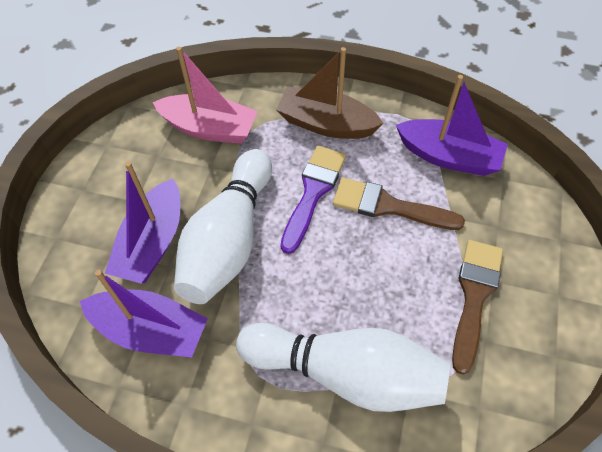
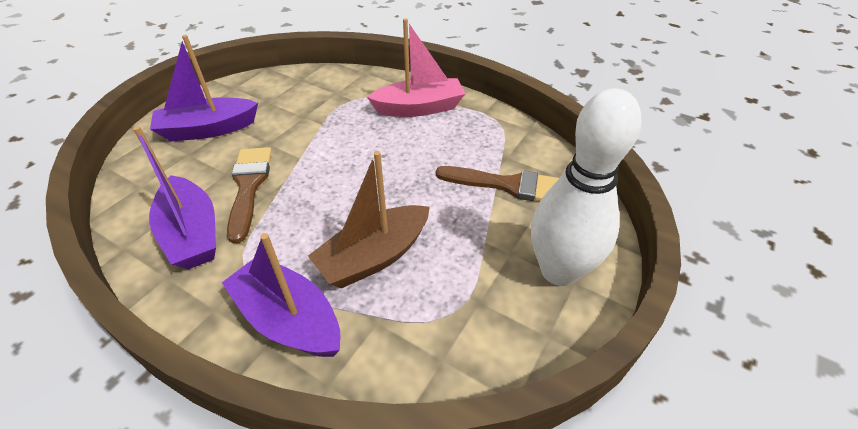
purple brush: 1 -> 0
white bowling pin: 2 -> 1

